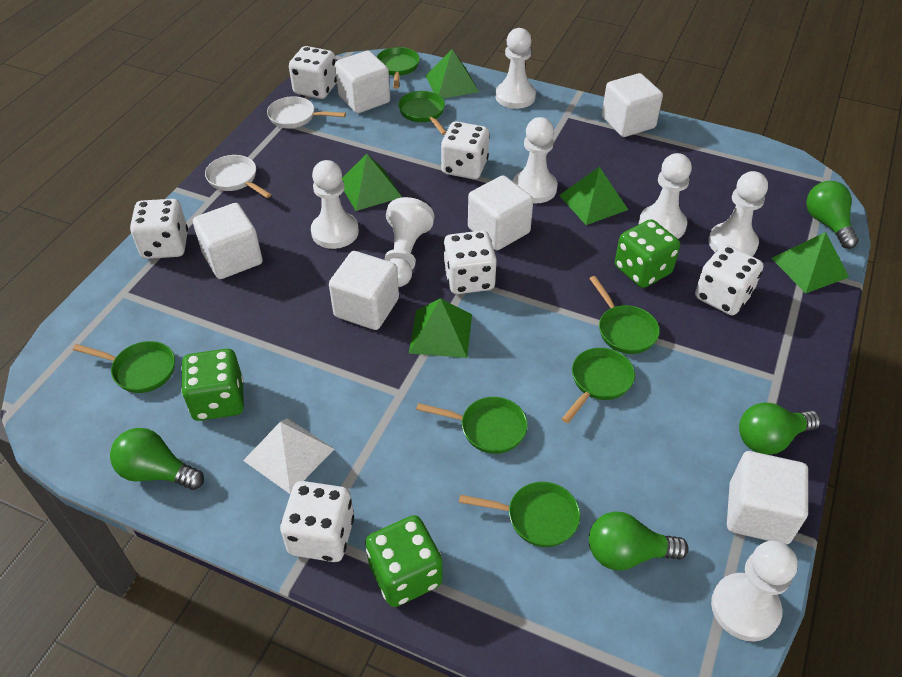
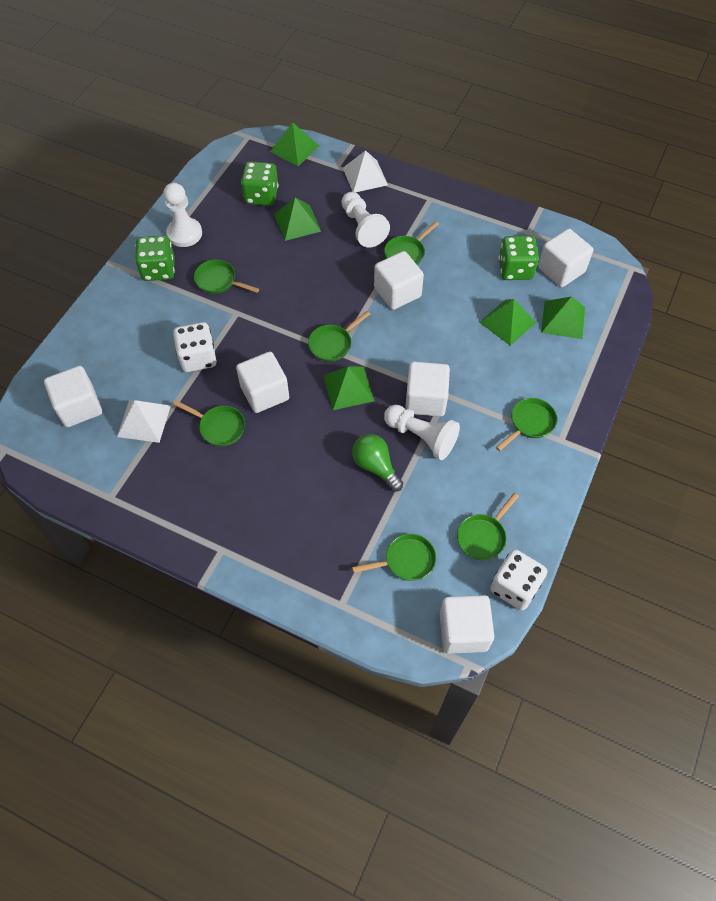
green light bulb: 4 -> 1
white dice: 6 -> 2
white pan: 2 -> 0
white pawn: 7 -> 3
white pyramid: 1 -> 2

